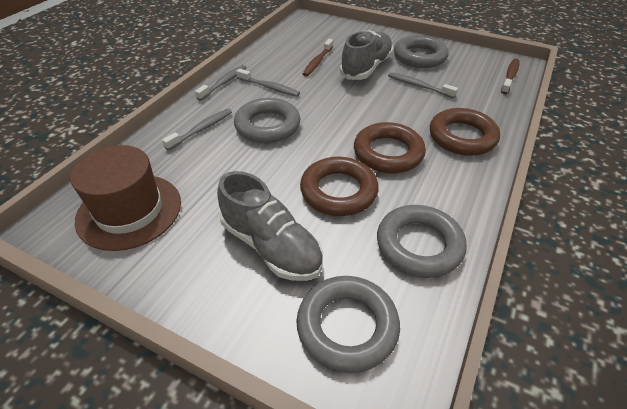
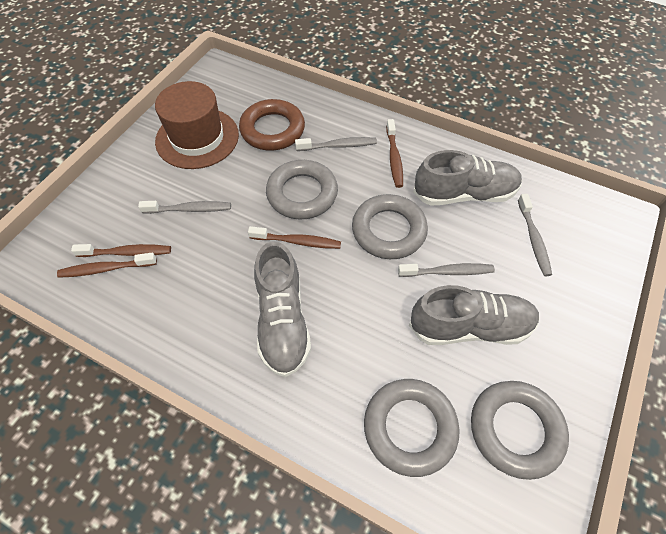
brown ring: 3 -> 1
brown toothbrush: 2 -> 4
grey shoe: 2 -> 3

